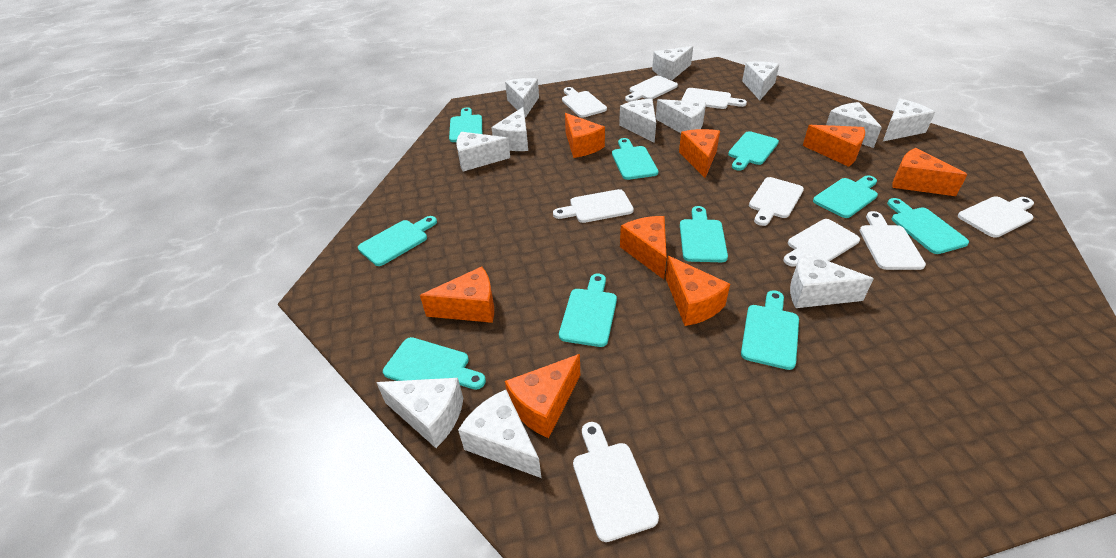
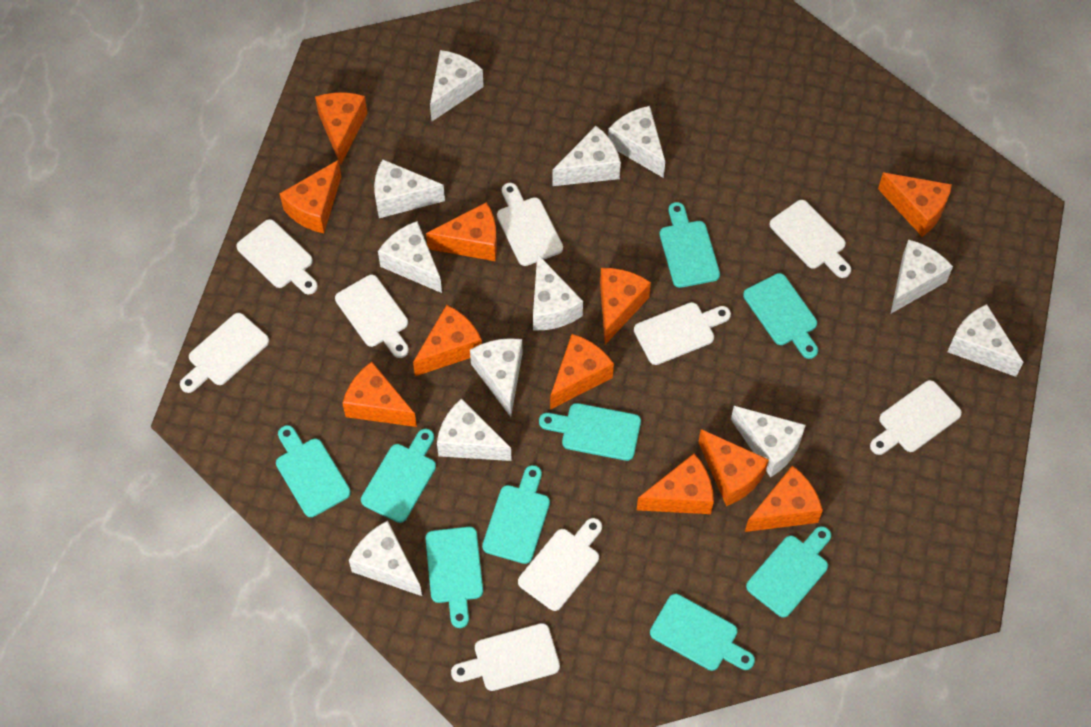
orange cheese: 8 -> 11
turquoise cutting board: 10 -> 9

